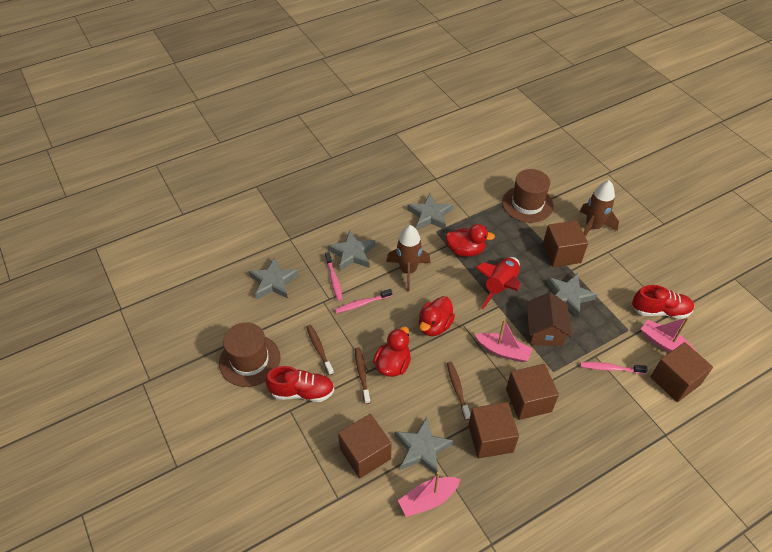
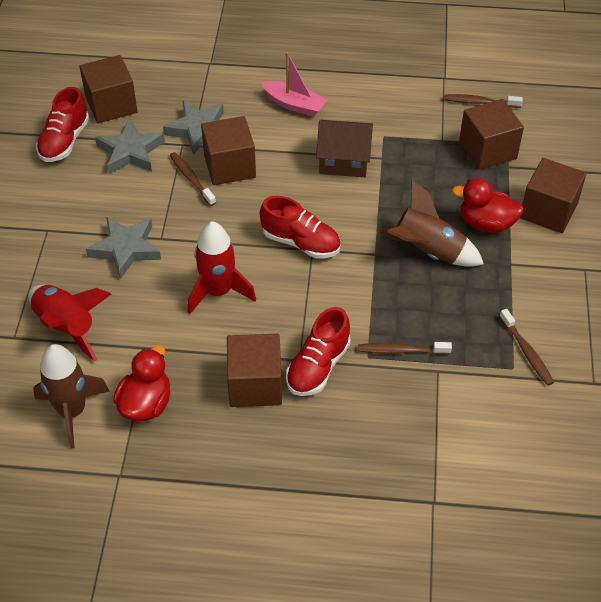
brown hat: 2 -> 0
brown toothbrush: 3 -> 4
grey star: 5 -> 3
pink boat: 3 -> 1
pink toothbrush: 3 -> 0
red duck: 3 -> 2
red rocket: 1 -> 2
red shoe: 2 -> 3

